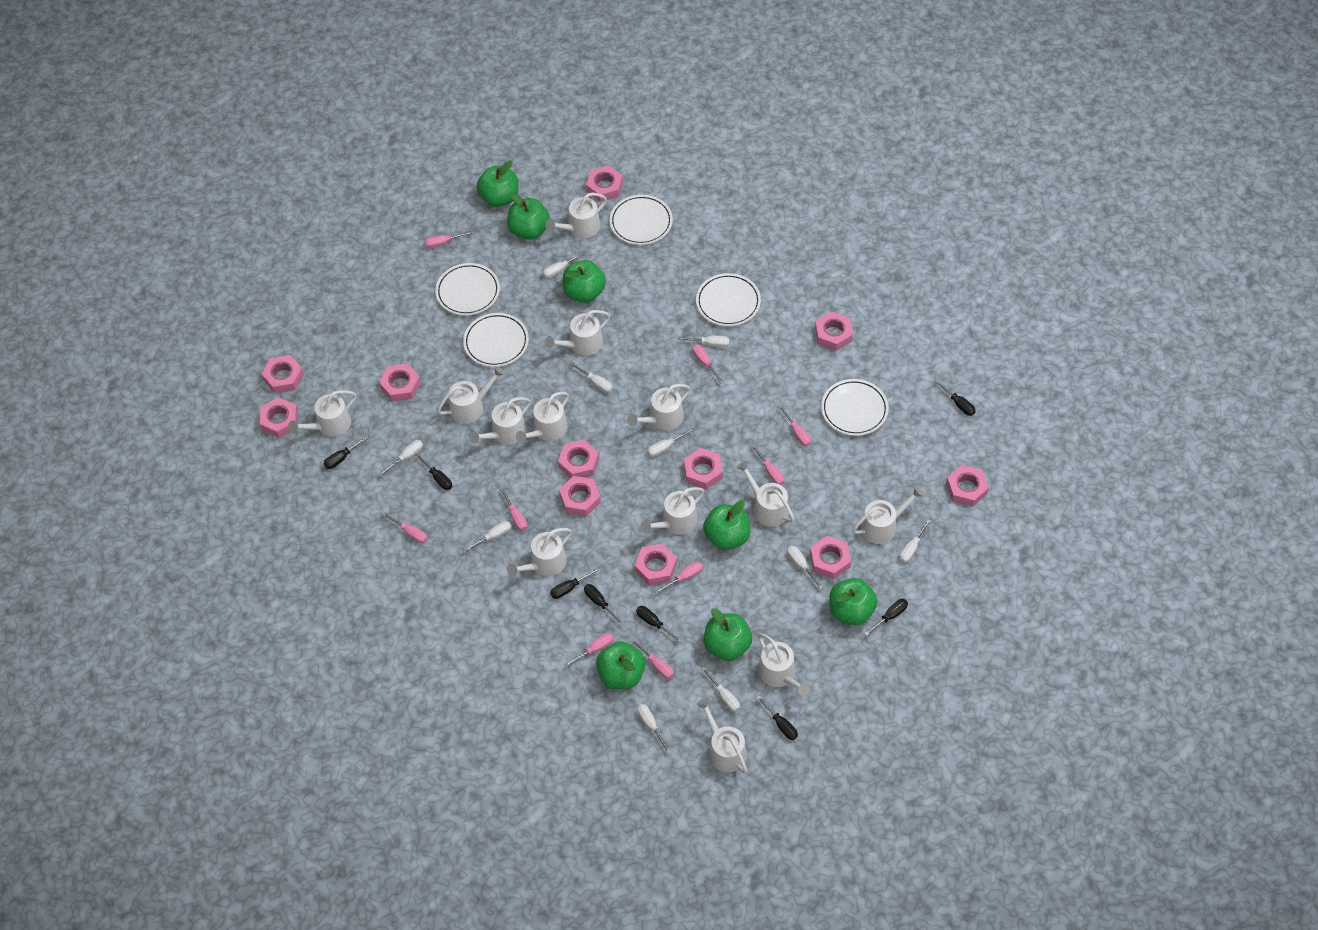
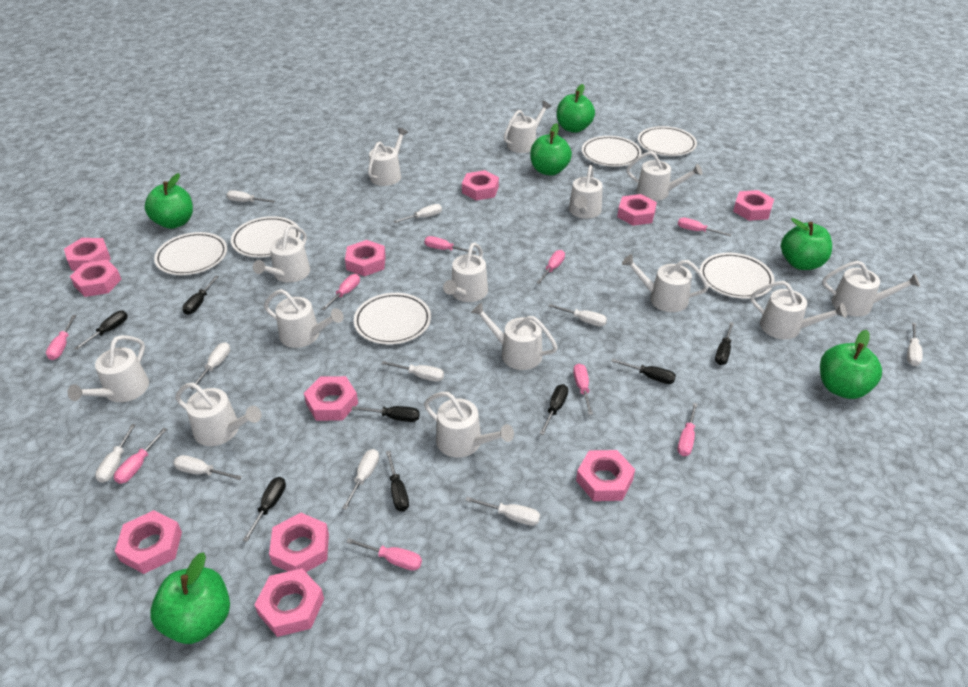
green apple: 7 -> 6
white plate: 5 -> 6
white watering can: 13 -> 14

